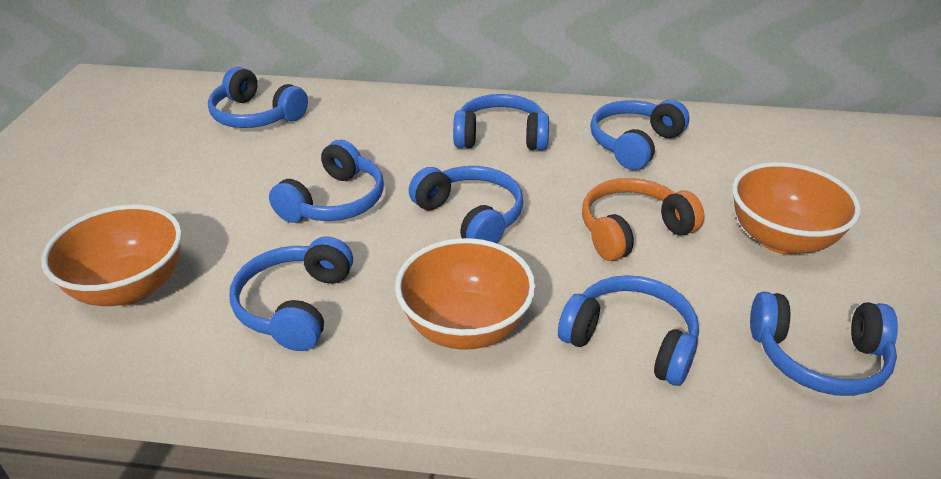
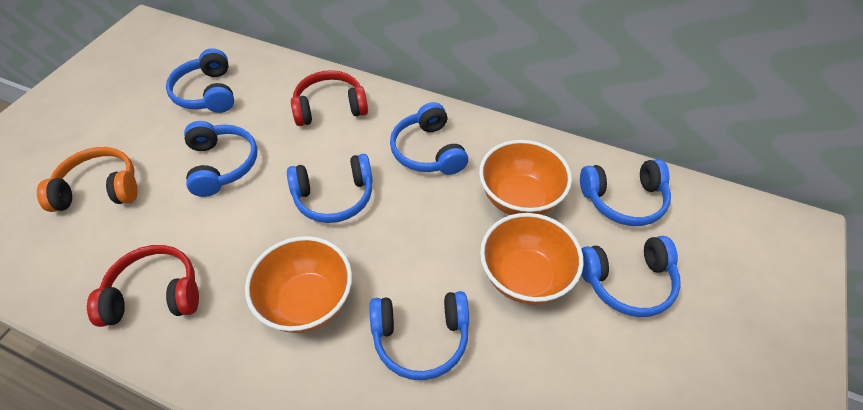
blue headphones: 8 -> 7
red headphones: 0 -> 2

